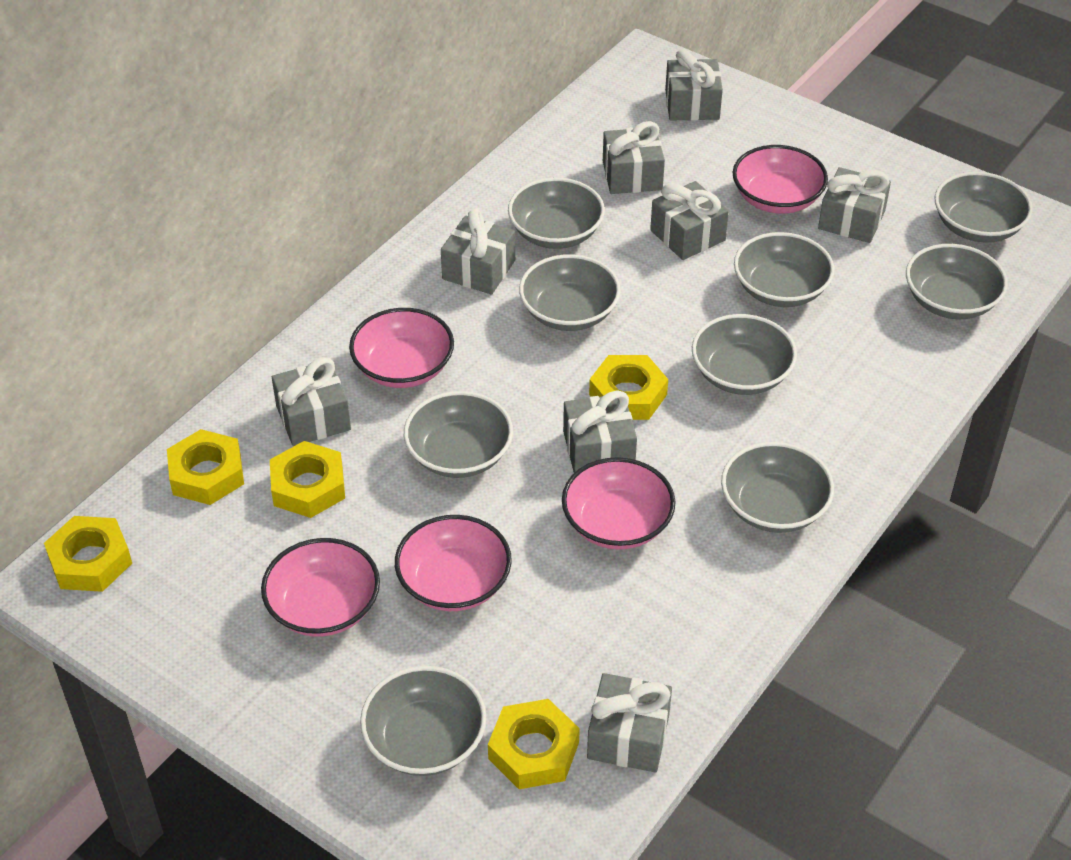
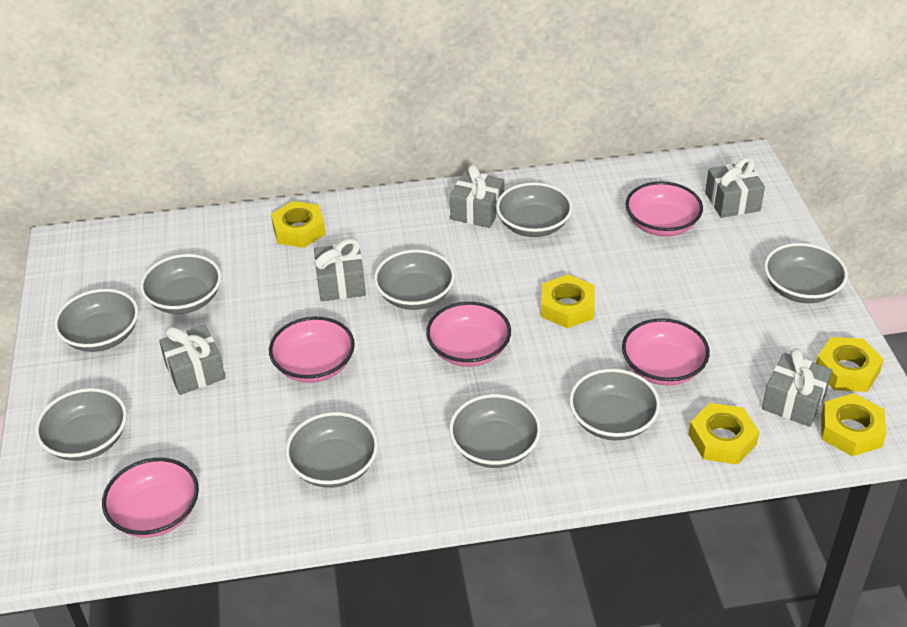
grey gift: 8 -> 5

